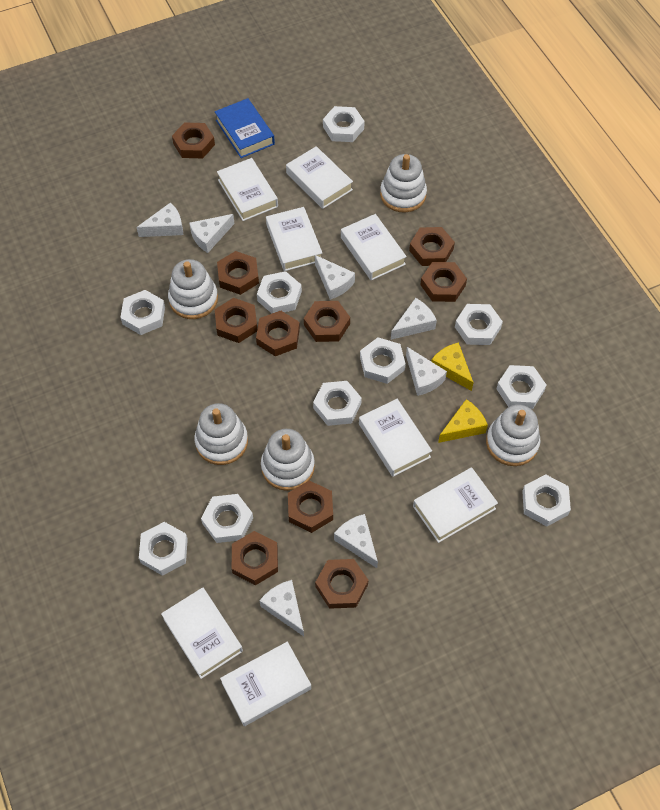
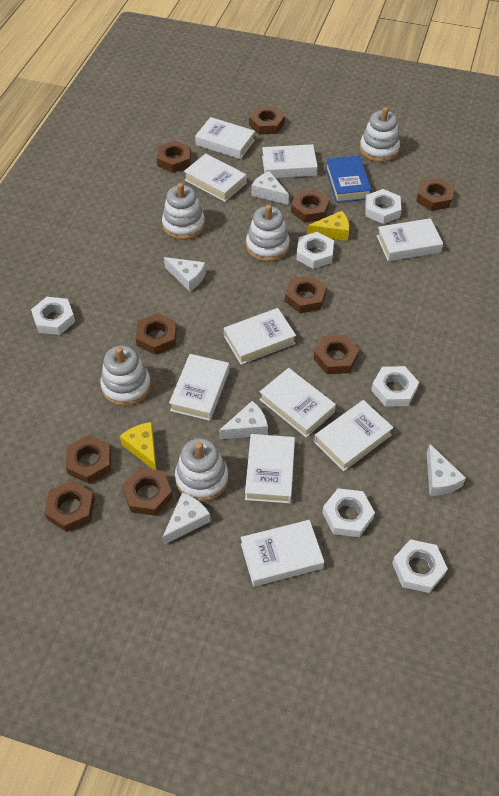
white book: 8 -> 10
white cheese: 7 -> 5
white nut: 10 -> 6

